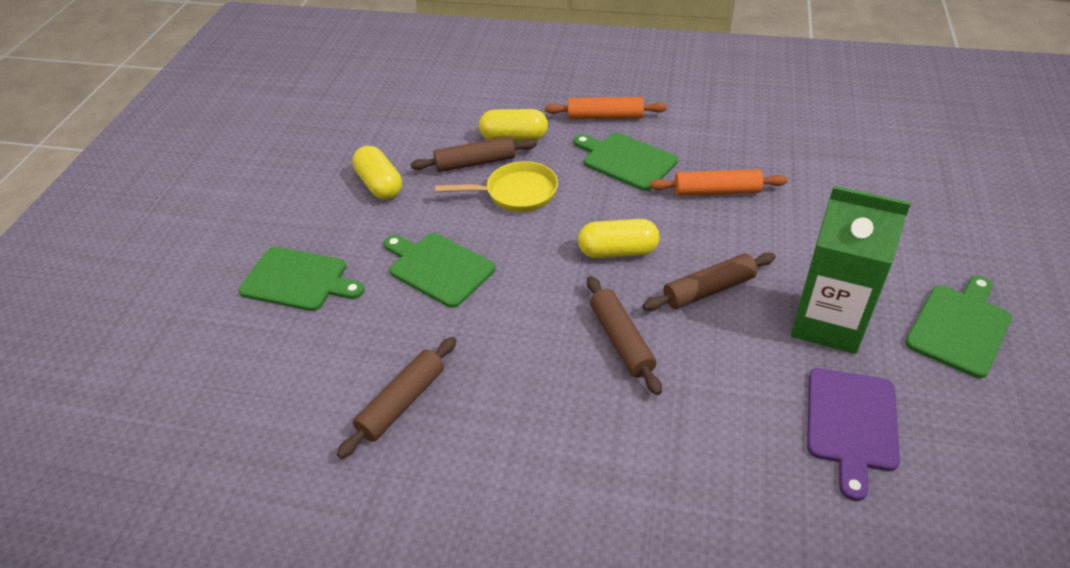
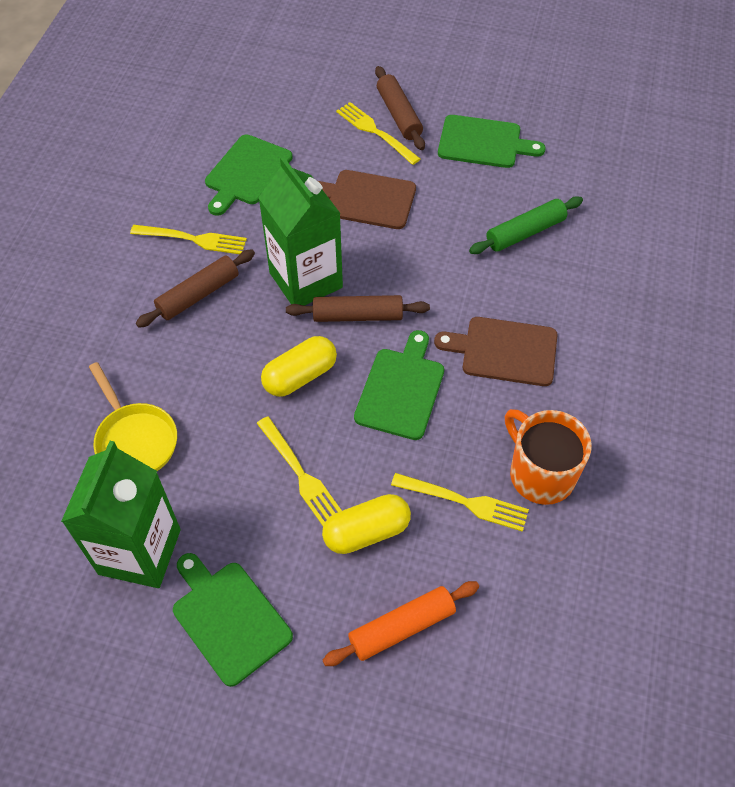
brown cutting board: 0 -> 2
brown rolling pin: 4 -> 3
green carton: 1 -> 2
green rolling pin: 0 -> 1
orange mug: 0 -> 1
orange rolling pin: 2 -> 1
purple cutting board: 1 -> 0
yellow capsule: 3 -> 2
yellow fork: 0 -> 4

